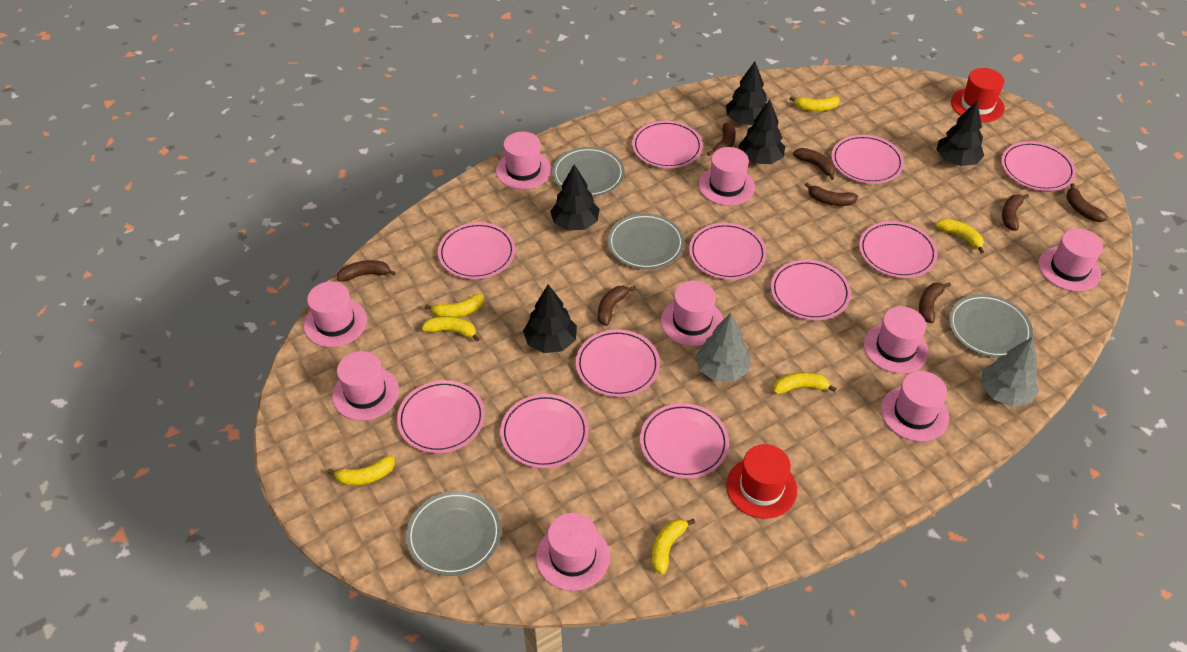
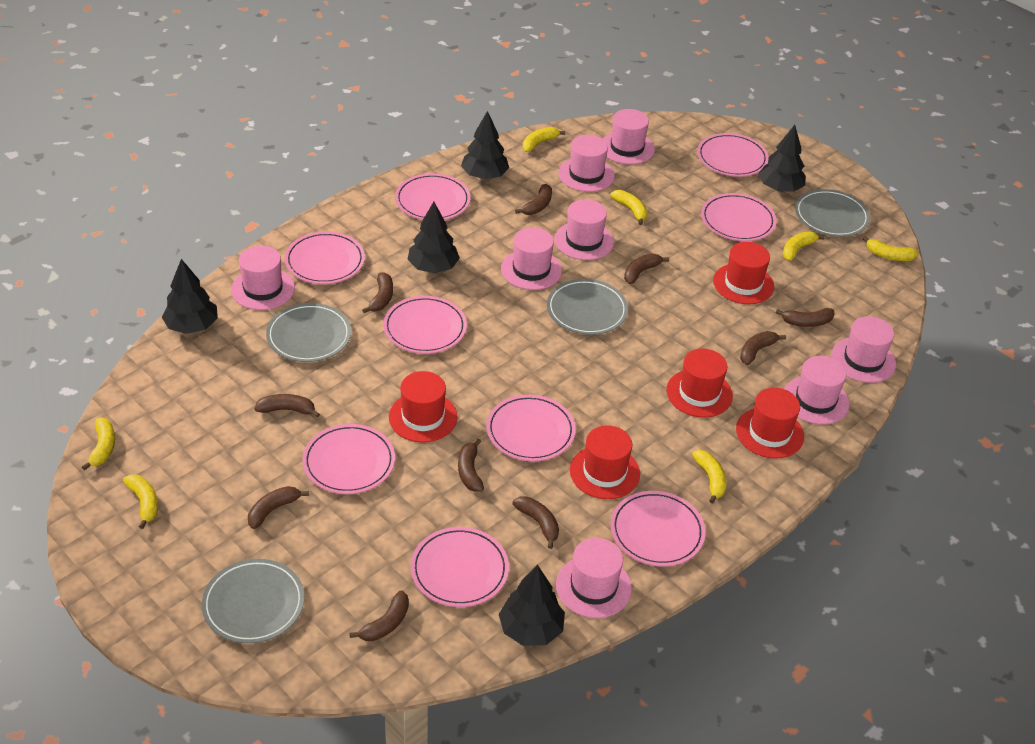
brown banana: 8 -> 10
grey tree: 2 -> 0
pink hat: 9 -> 8
pink plate: 11 -> 9
red hat: 2 -> 5

